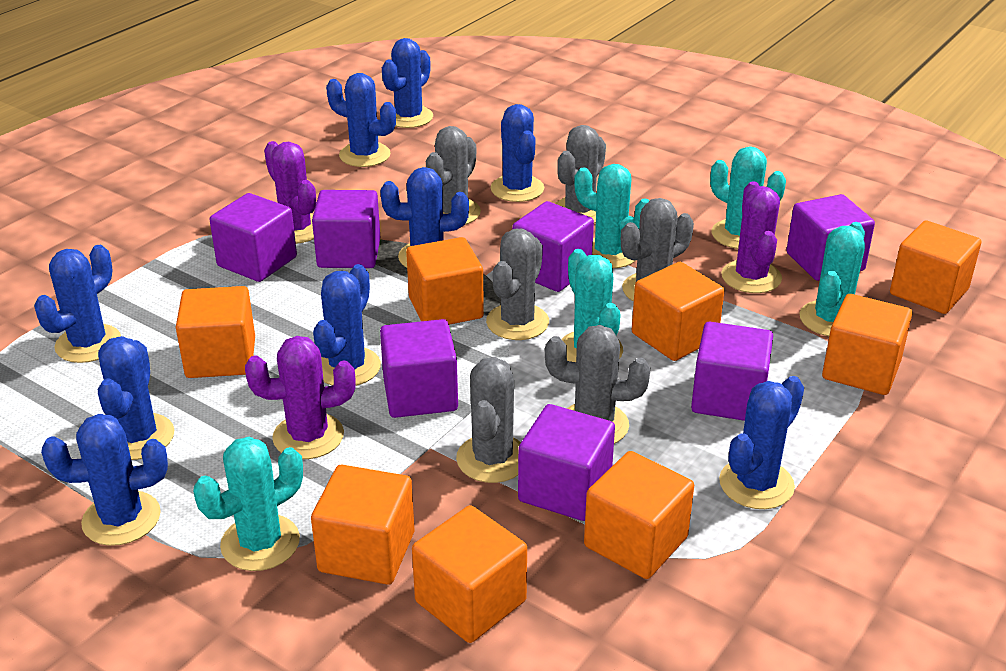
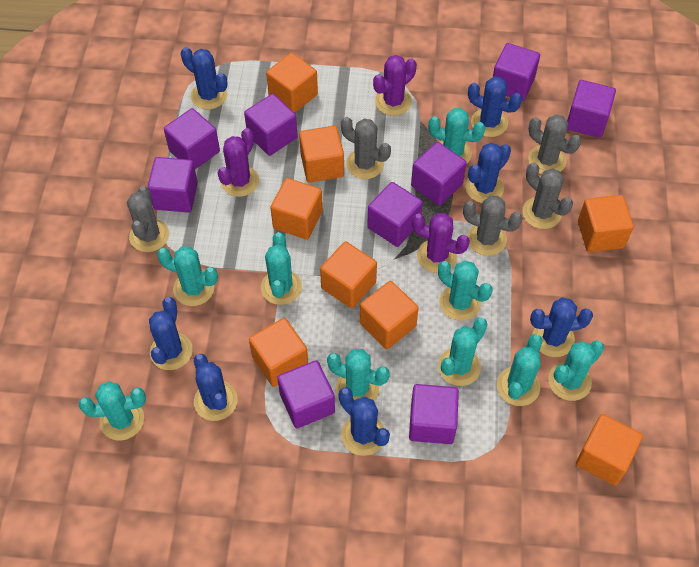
blue cactus: 9 -> 7
grey cactus: 6 -> 5
purple cube: 7 -> 9
turquoise cactus: 5 -> 9

